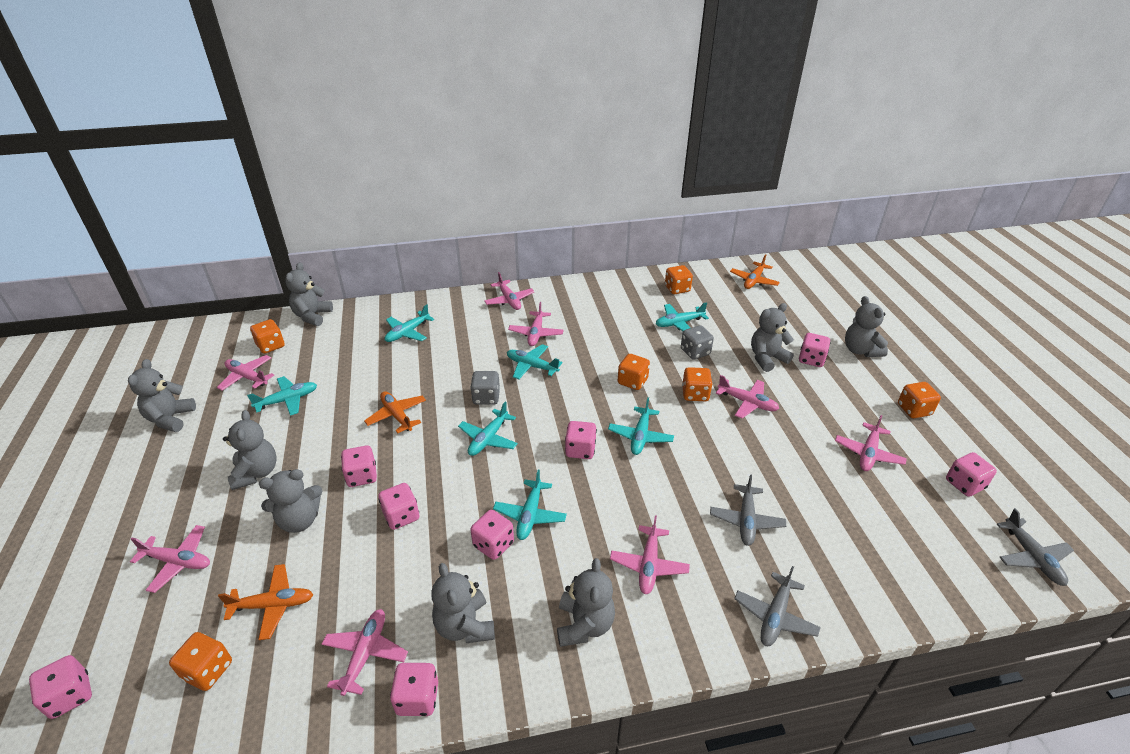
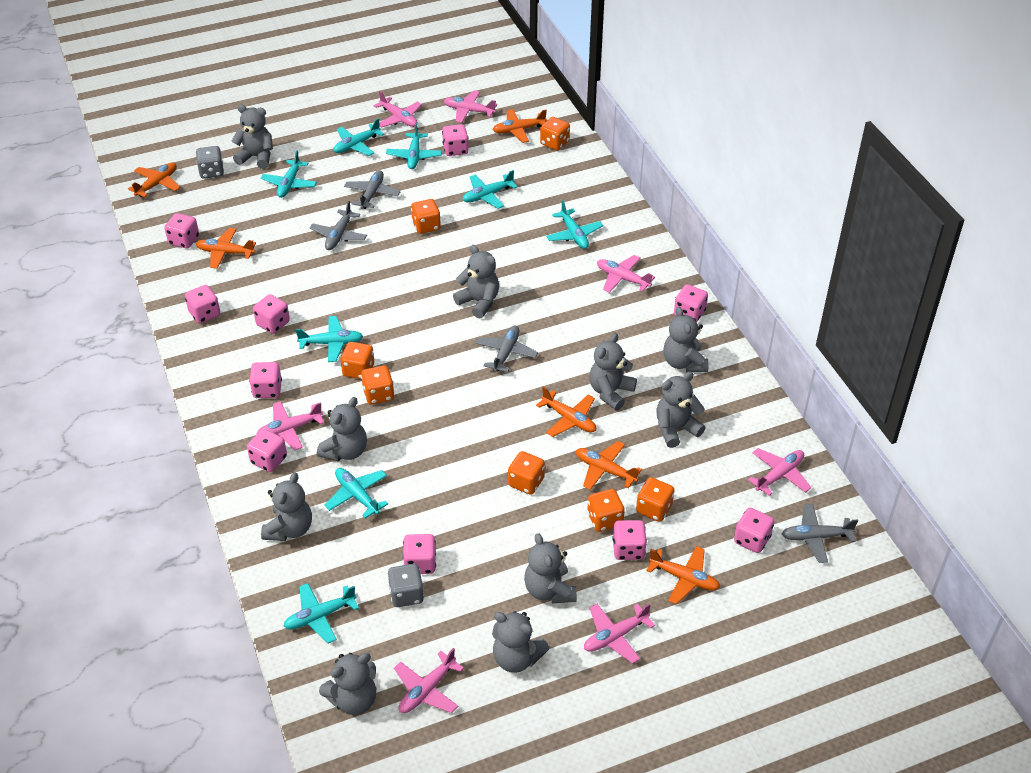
grey plane: 3 -> 4
grey teddy bear: 8 -> 10
orange dice: 6 -> 7
orange plane: 3 -> 6
pink dice: 8 -> 10
pink plane: 8 -> 7
turquoise plane: 7 -> 8

